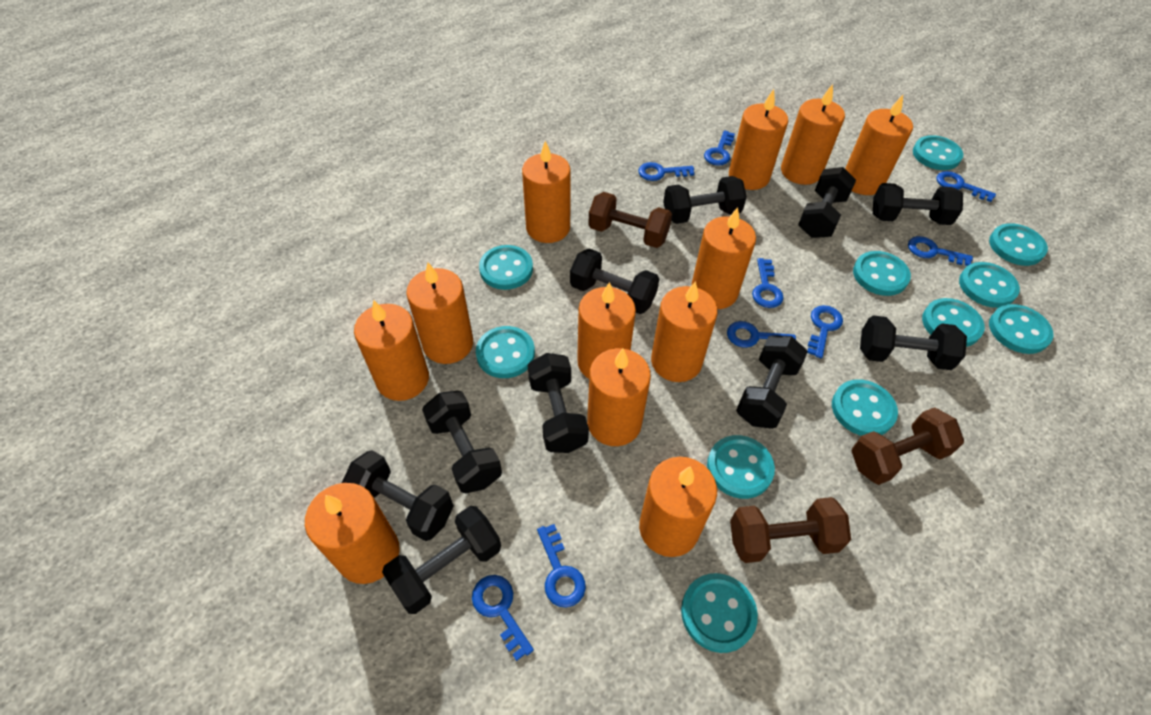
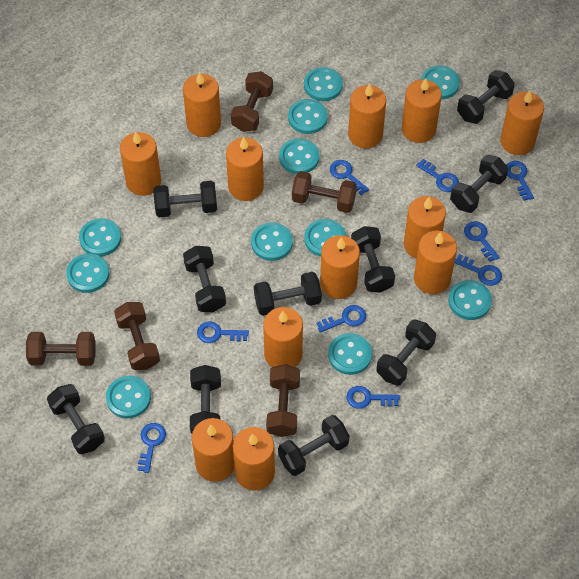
brown dumbbell: 3 -> 5

